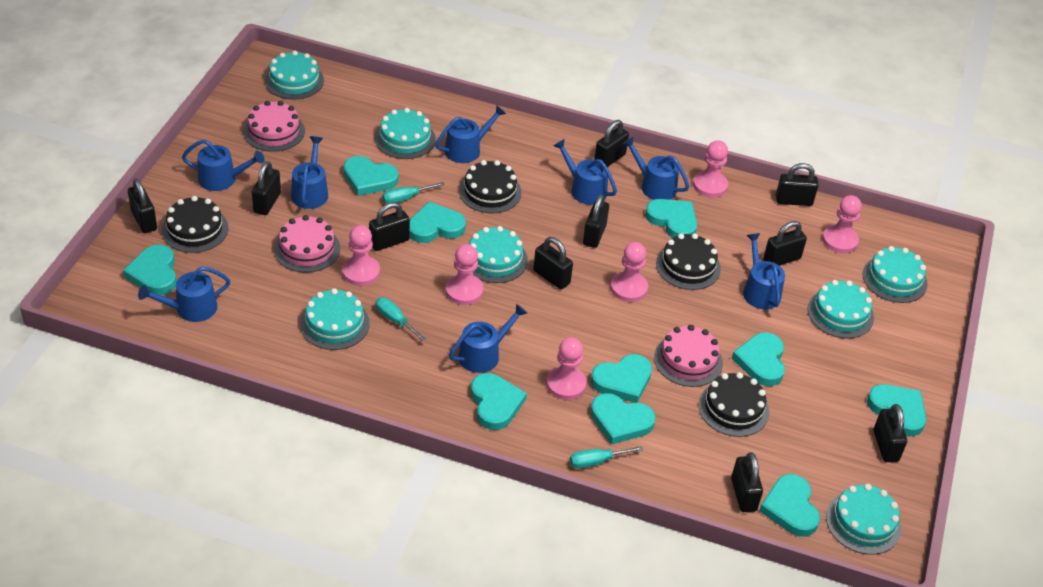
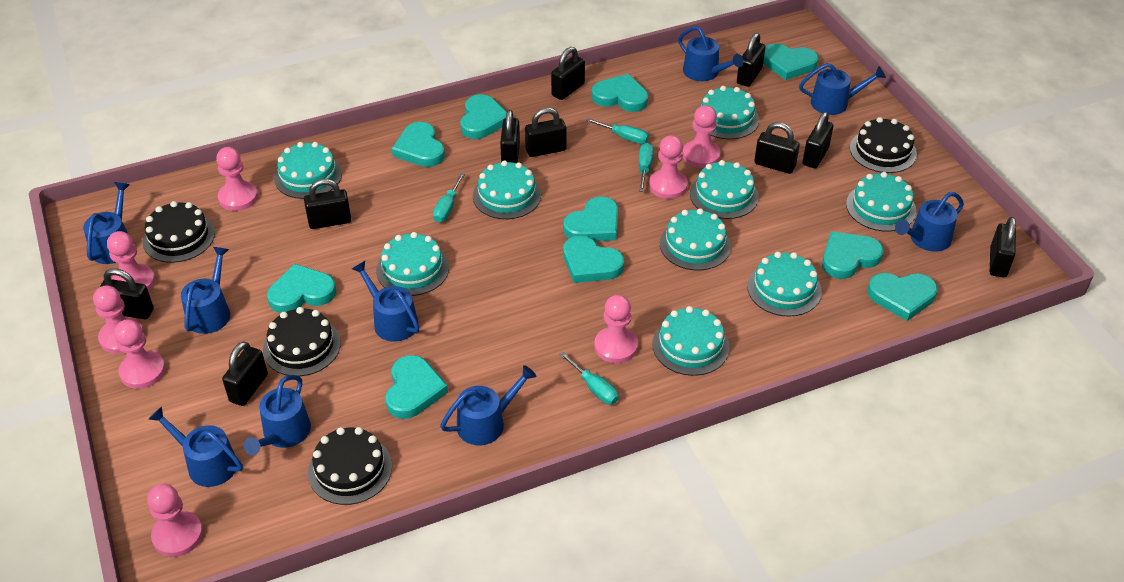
blue watering can: 8 -> 9
pink cake: 3 -> 0
pink pawn: 6 -> 8
turquoise cake: 7 -> 9
turquoise screwdriver: 3 -> 4

